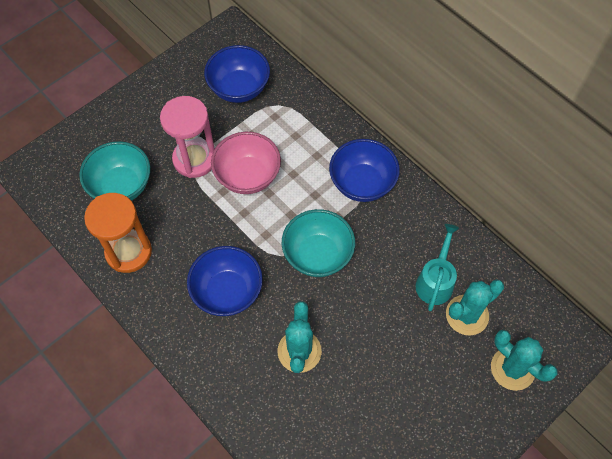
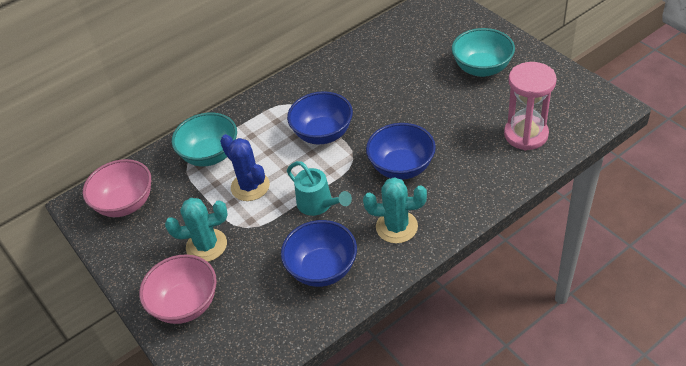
blue cactus: 0 -> 1
orange hourglass: 1 -> 0
pink bowl: 1 -> 2
turquoise cactus: 3 -> 2

